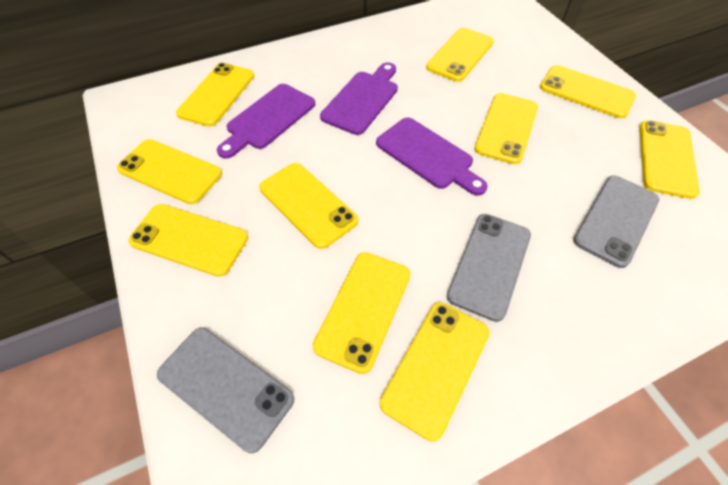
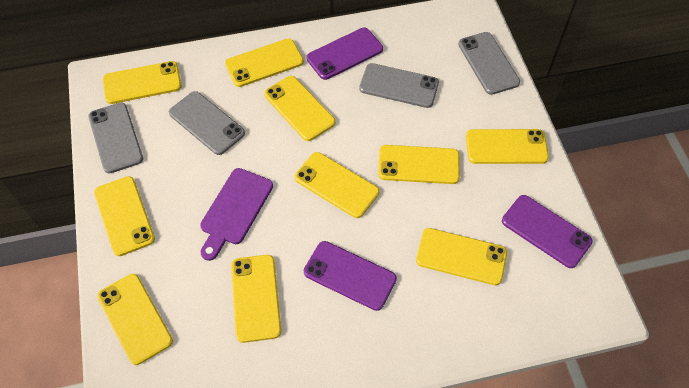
grey phone: 3 -> 4
purple cutting board: 3 -> 1
purple phone: 0 -> 3

